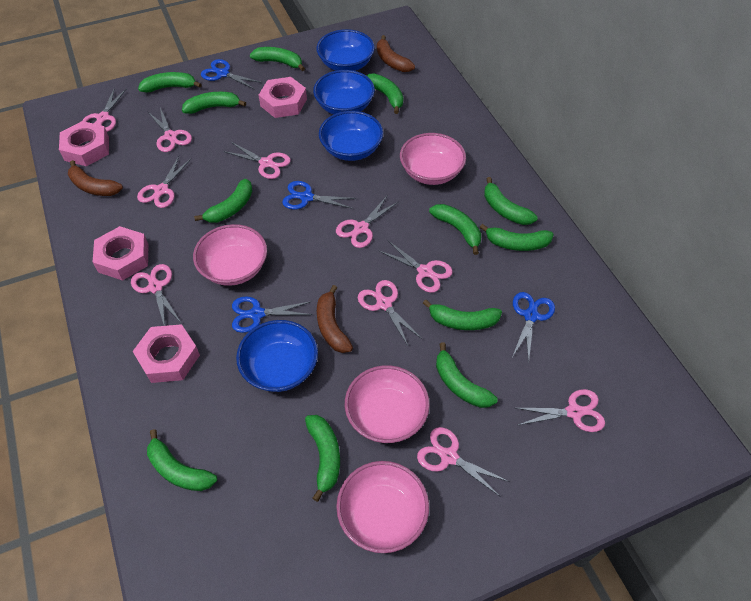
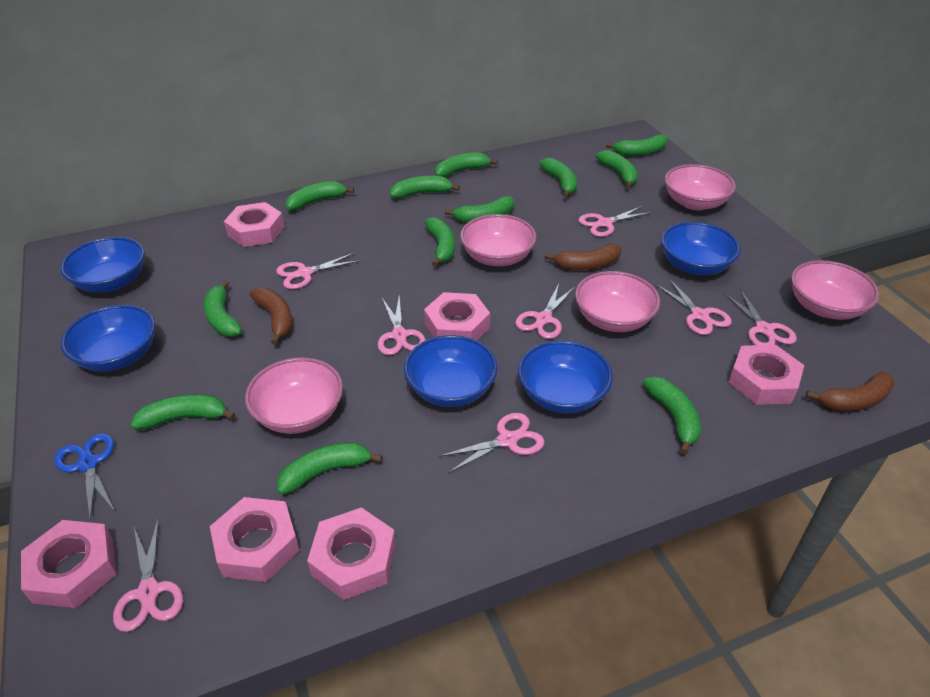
blue bowl: 4 -> 5
blue scissors: 4 -> 1
pink bowl: 4 -> 5
pink nut: 4 -> 6
pink scissors: 10 -> 8

